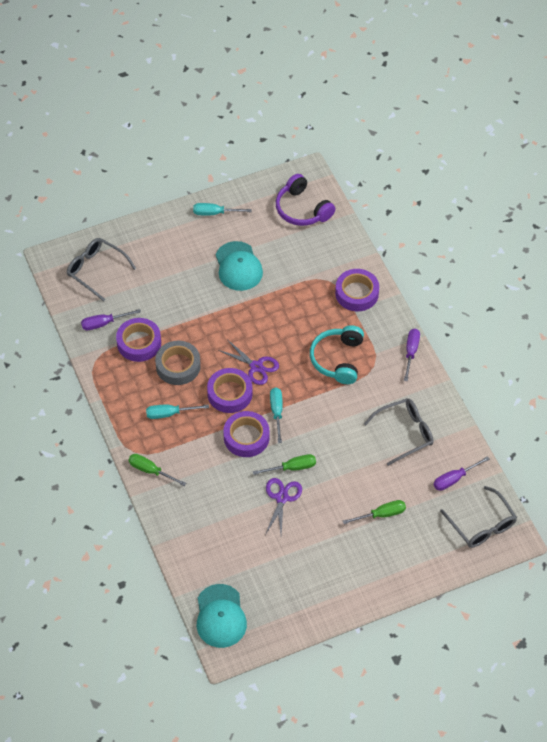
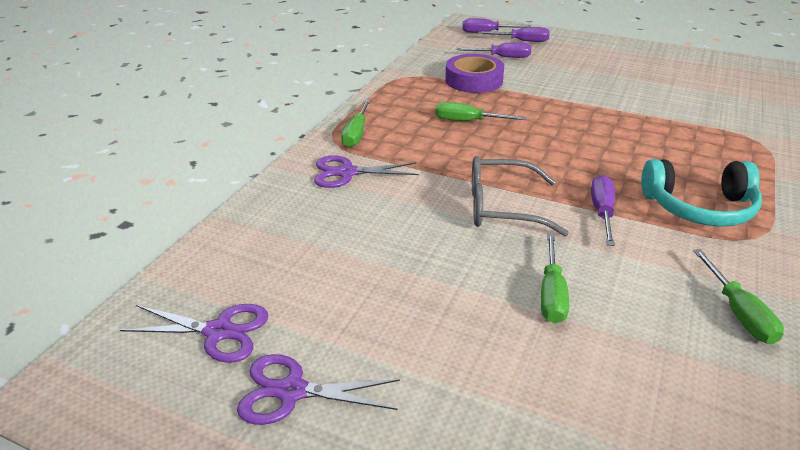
green screwdriver: 3 -> 4
grey glasses: 3 -> 1
grey tape: 1 -> 0
purple headphones: 1 -> 0
purple scissors: 2 -> 3
purple screwdriver: 3 -> 4
purple tape: 4 -> 1
turquoise cap: 2 -> 0
turquoise screwdriver: 3 -> 0

